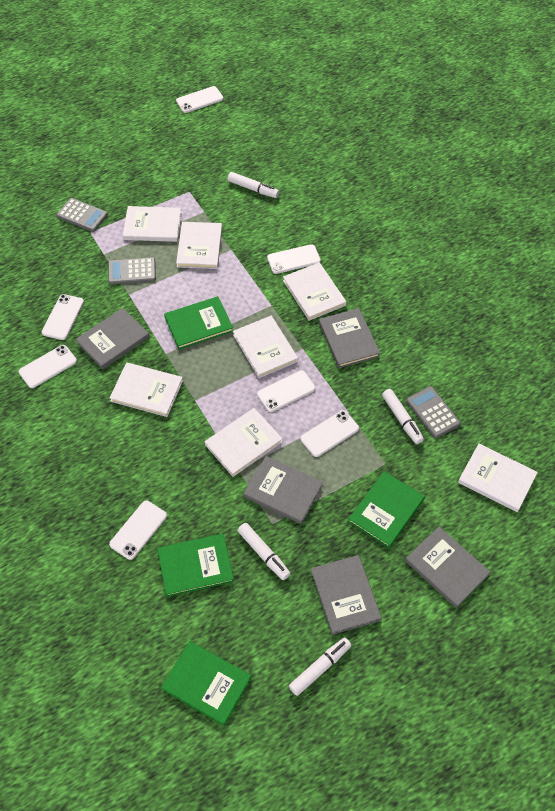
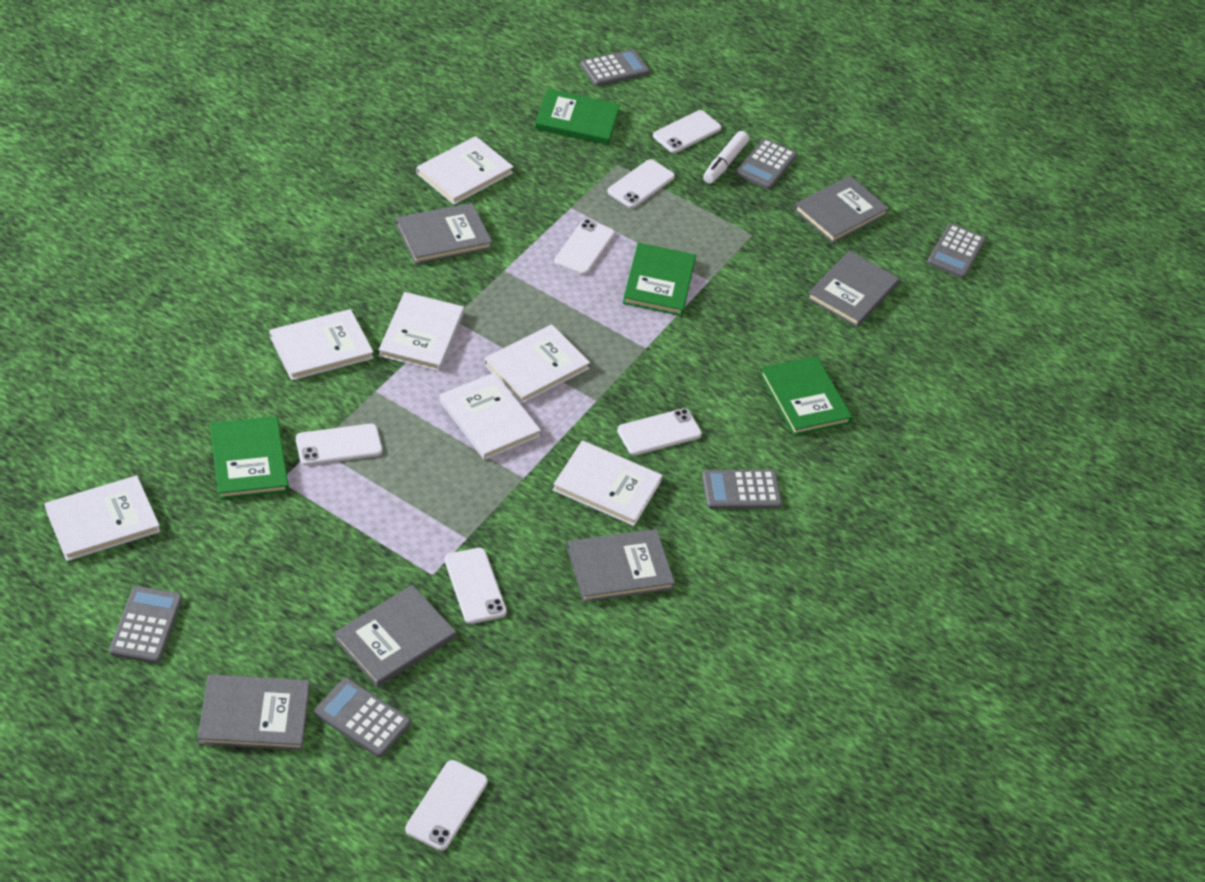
grey book: 5 -> 6
grey calculator: 3 -> 6
white marker: 4 -> 1

